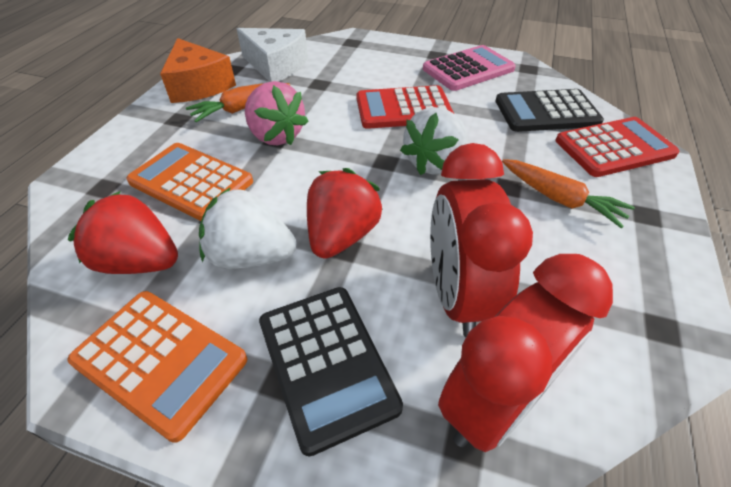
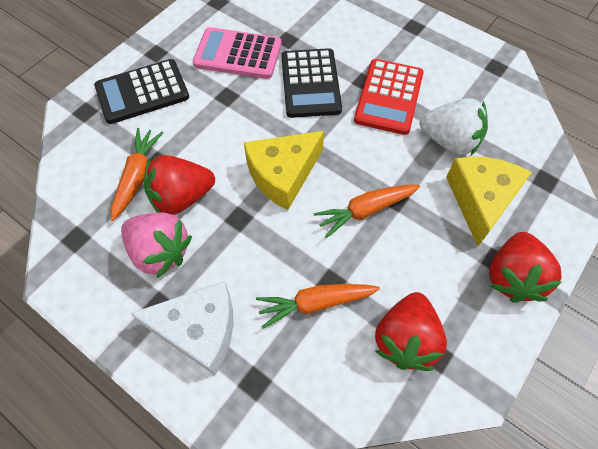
orange calculator: 2 -> 0
orange carrot: 2 -> 3
orange cheese: 1 -> 0
red calculator: 2 -> 1
red clock: 2 -> 0
red strawberry: 2 -> 3
white strawberry: 2 -> 1
yellow cheese: 0 -> 2

